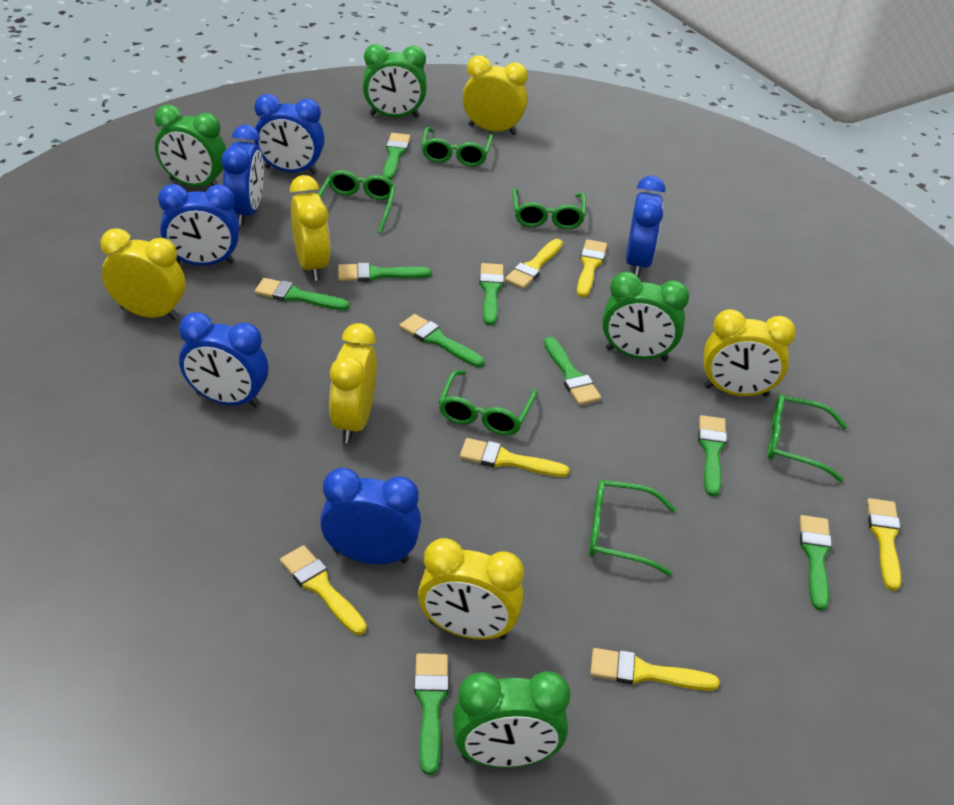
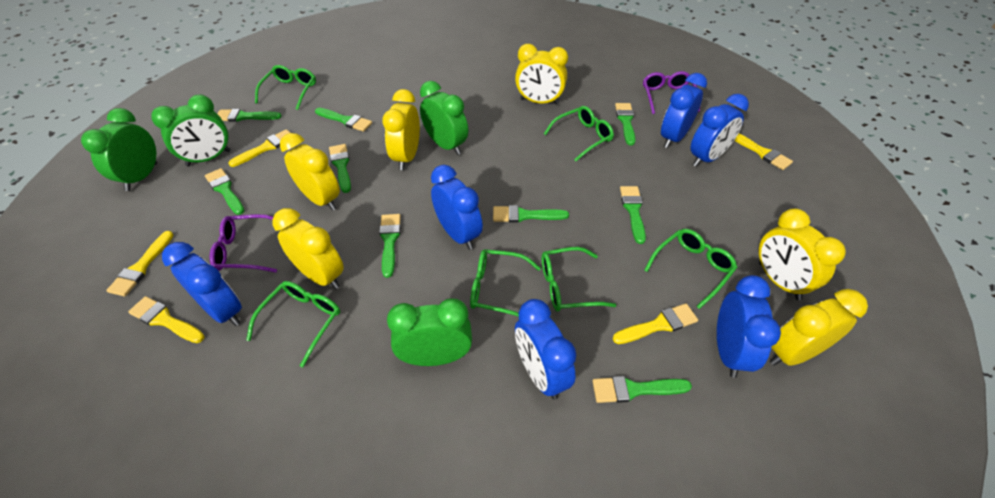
purple glasses: 0 -> 2
yellow brush: 6 -> 5

